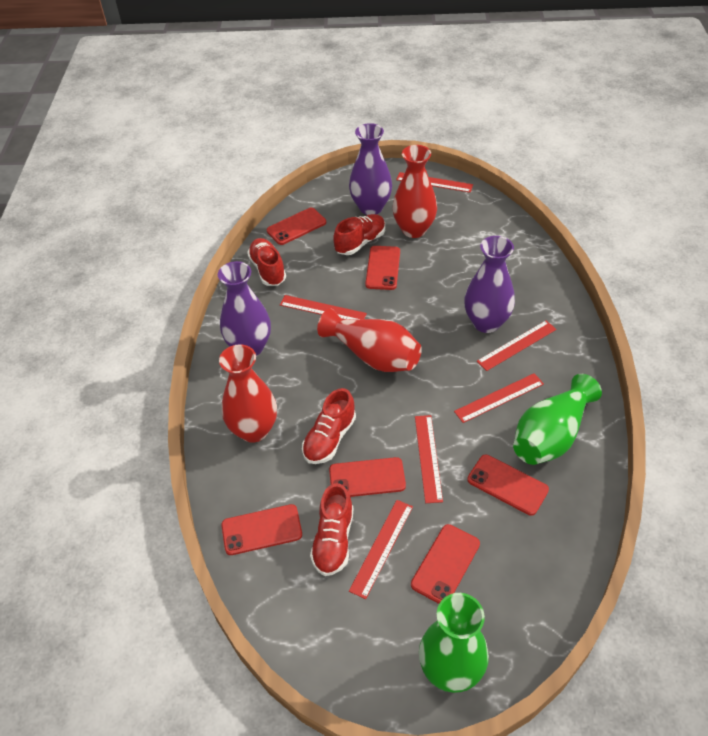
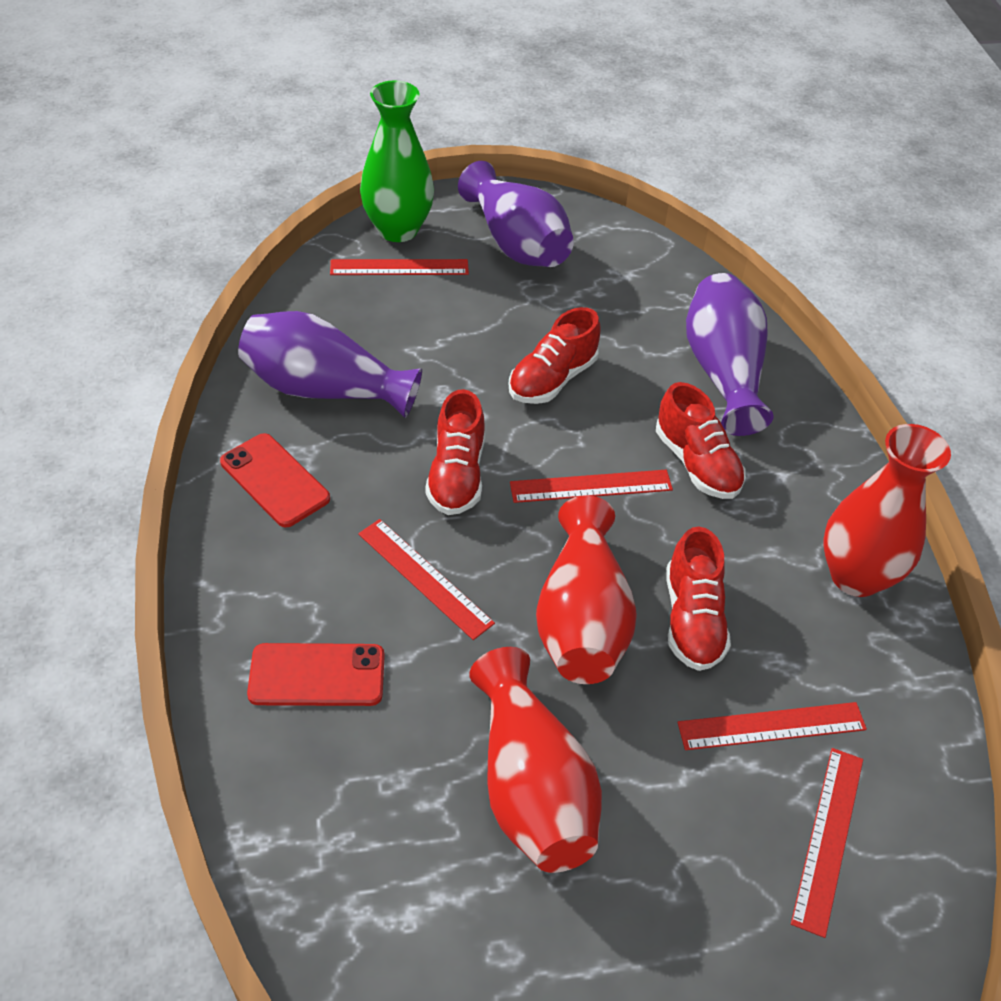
green vase: 2 -> 1
red phone: 6 -> 2
red ruler: 6 -> 5

